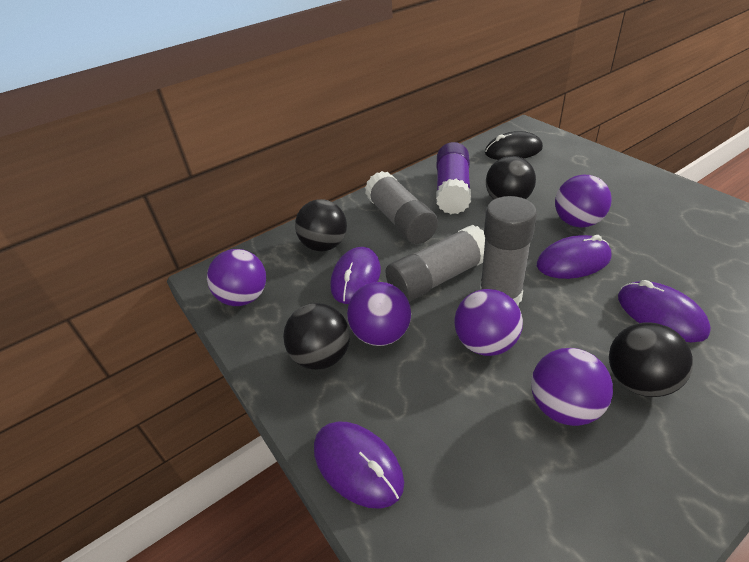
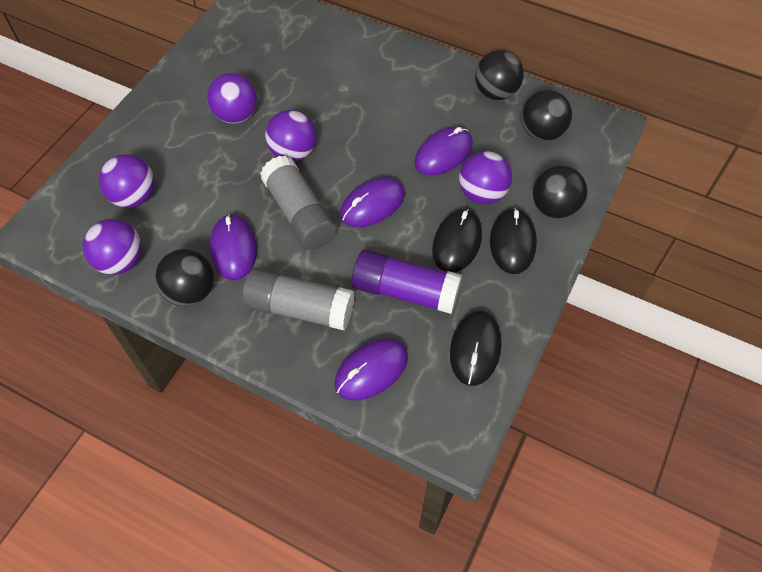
black mouse: 1 -> 3
grey glue stick: 3 -> 2

